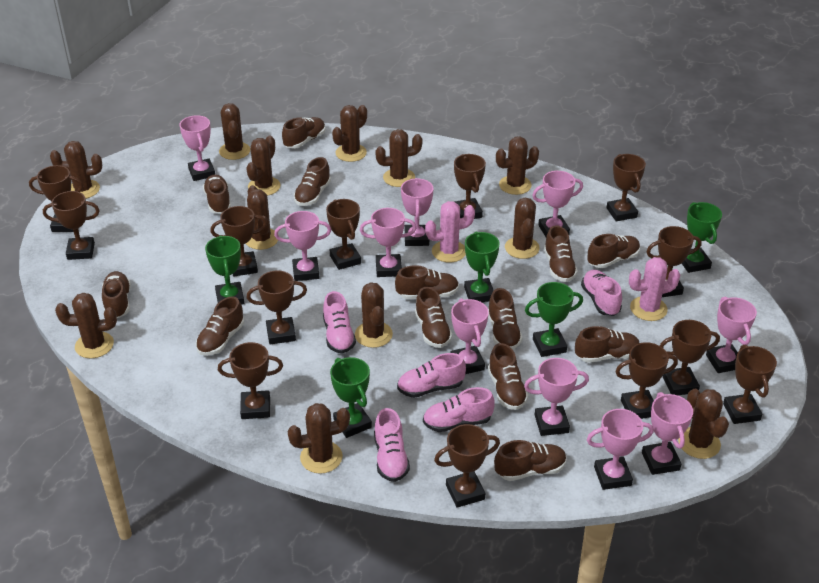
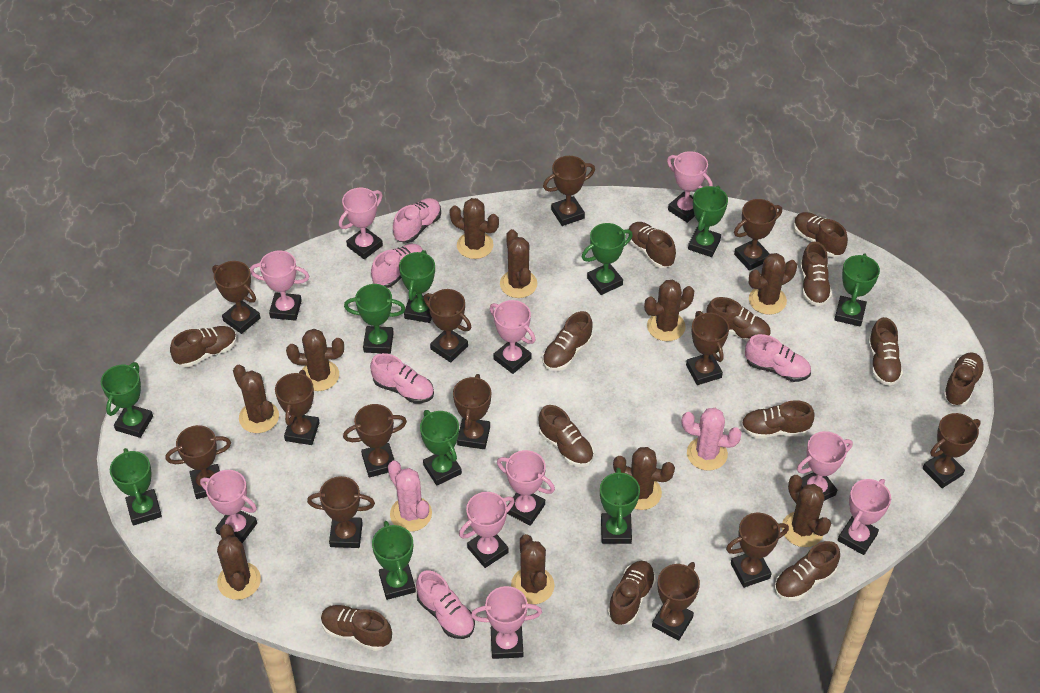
brown cactus: 12 -> 10
green trophy: 5 -> 10

